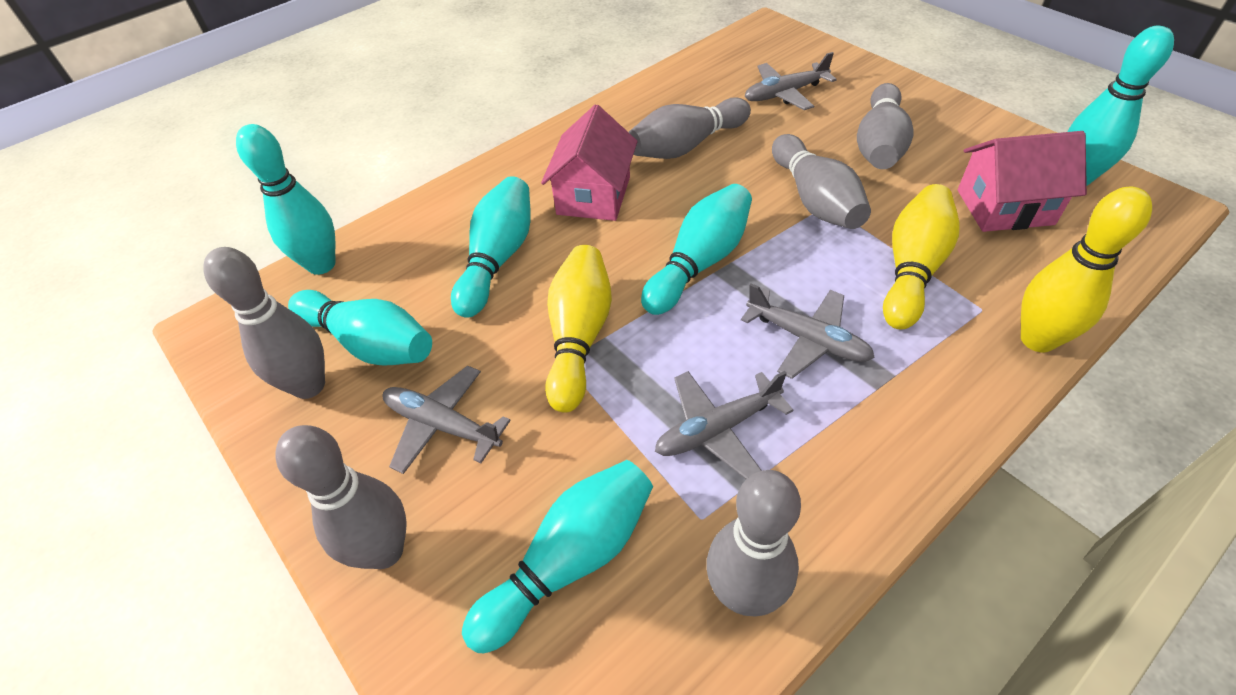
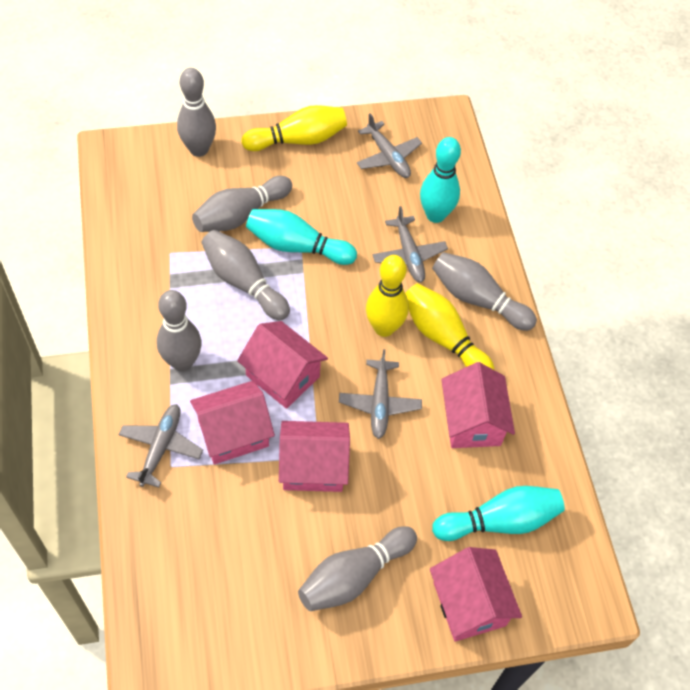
pink house: 2 -> 5
turquoise bowling pin: 6 -> 3

